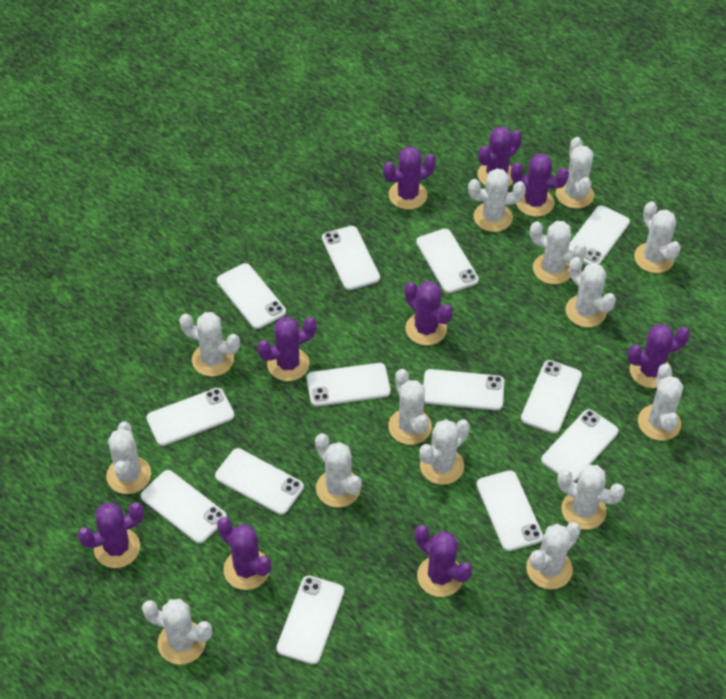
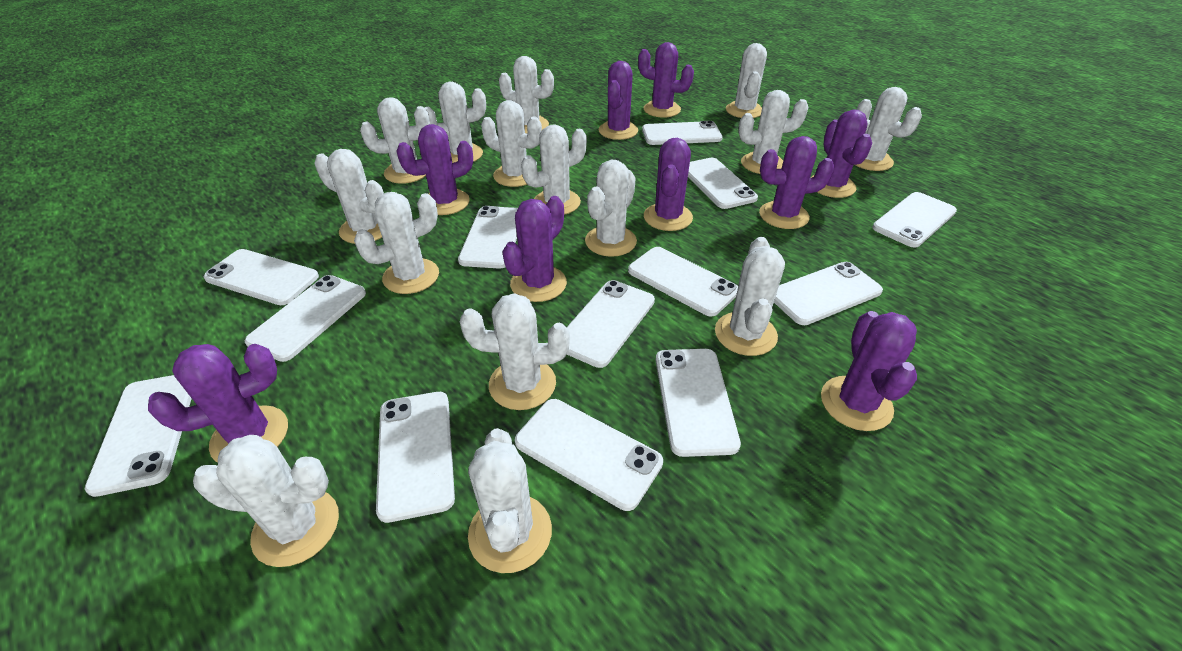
white cactus: 14 -> 15

